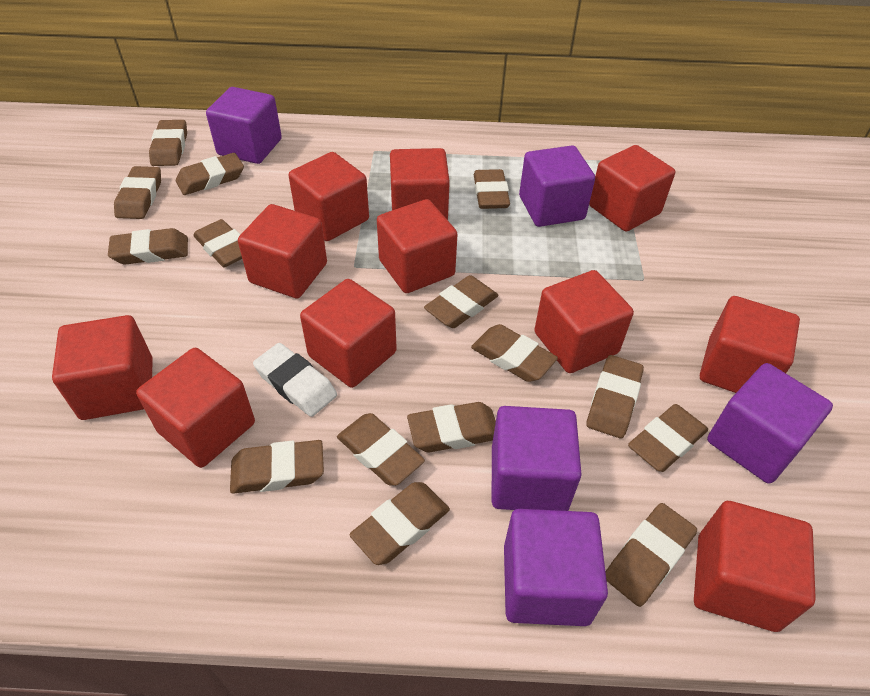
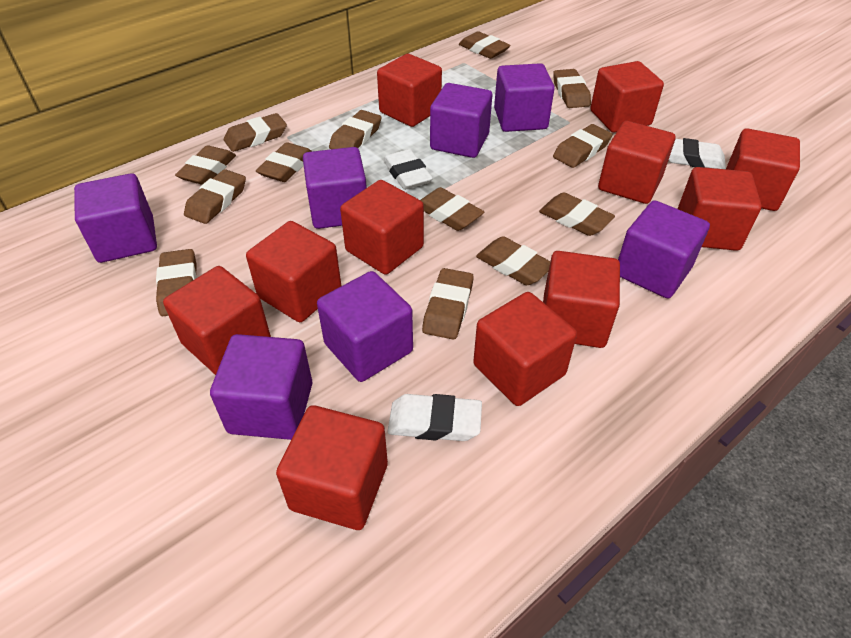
brown eraser: 15 -> 13
purple cube: 5 -> 7
white eraser: 1 -> 3

